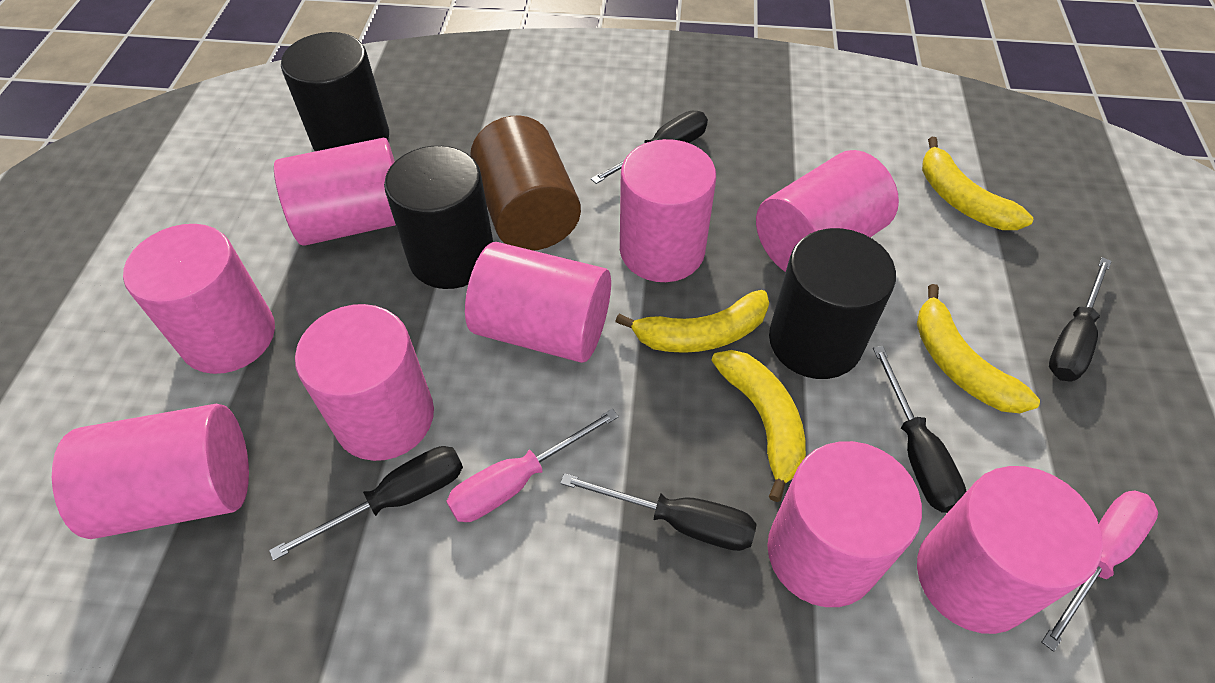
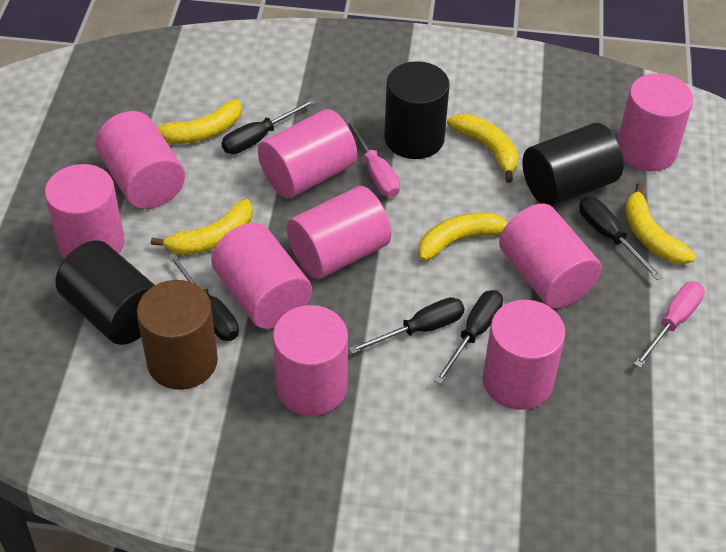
yellow banana: 4 -> 5

